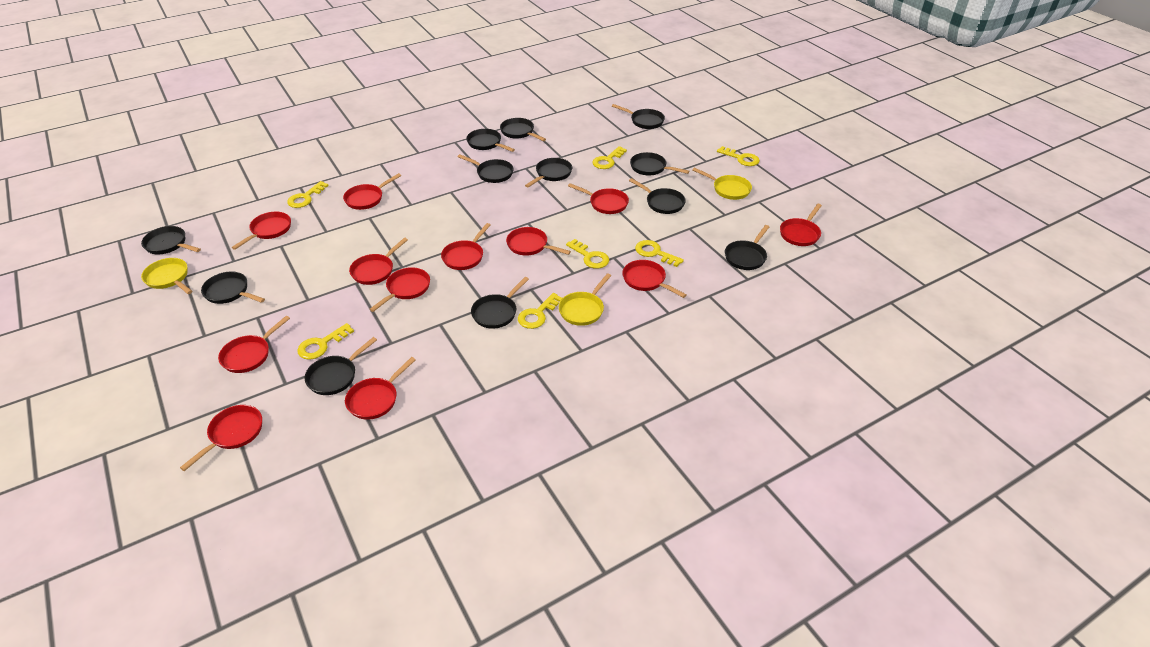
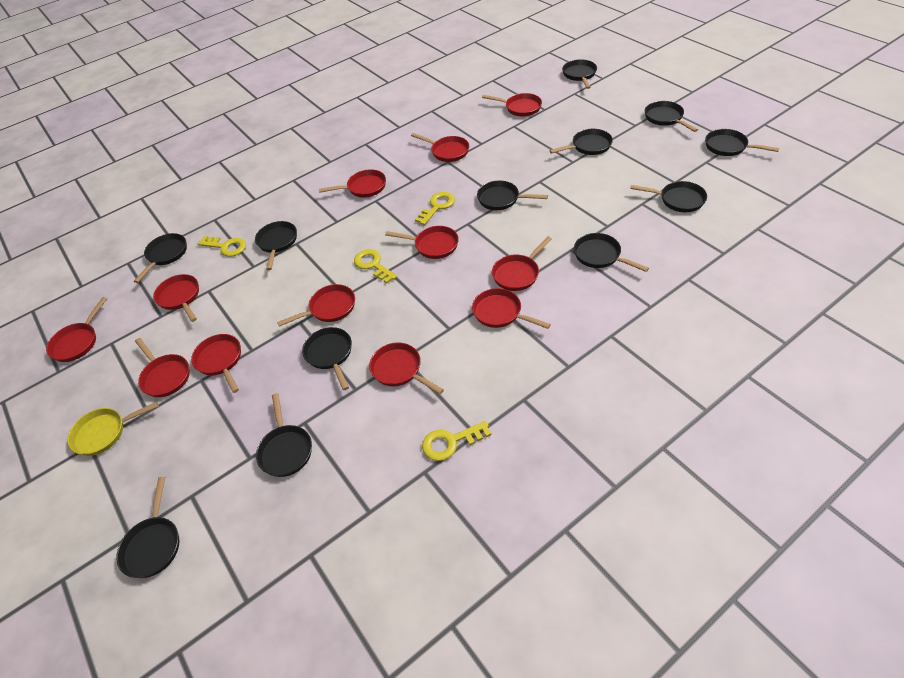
yellow key: 7 -> 4
yellow pan: 3 -> 1

